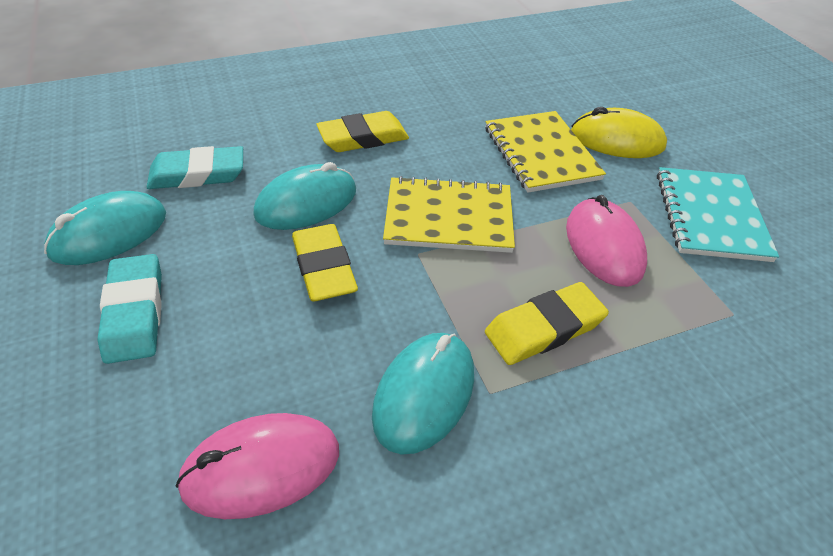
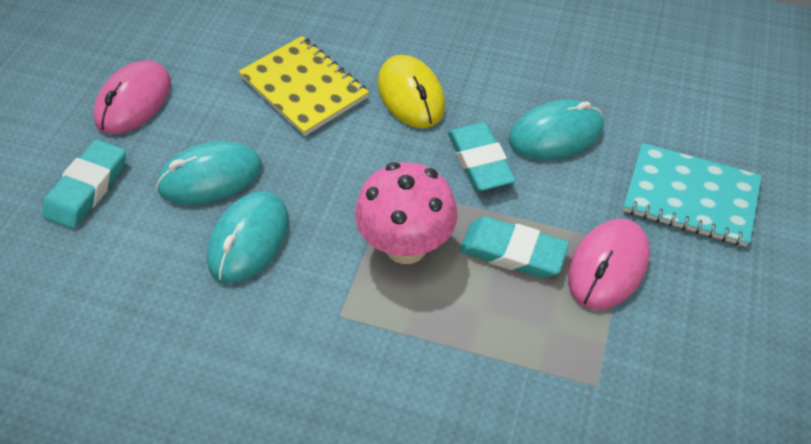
pink mushroom: 0 -> 1
turquoise eraser: 2 -> 3
yellow eraser: 3 -> 0
yellow notebook: 2 -> 1

